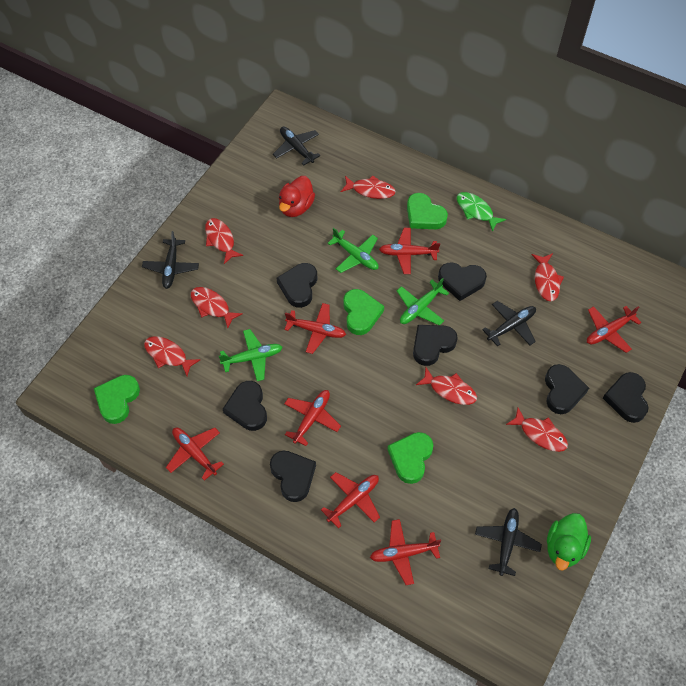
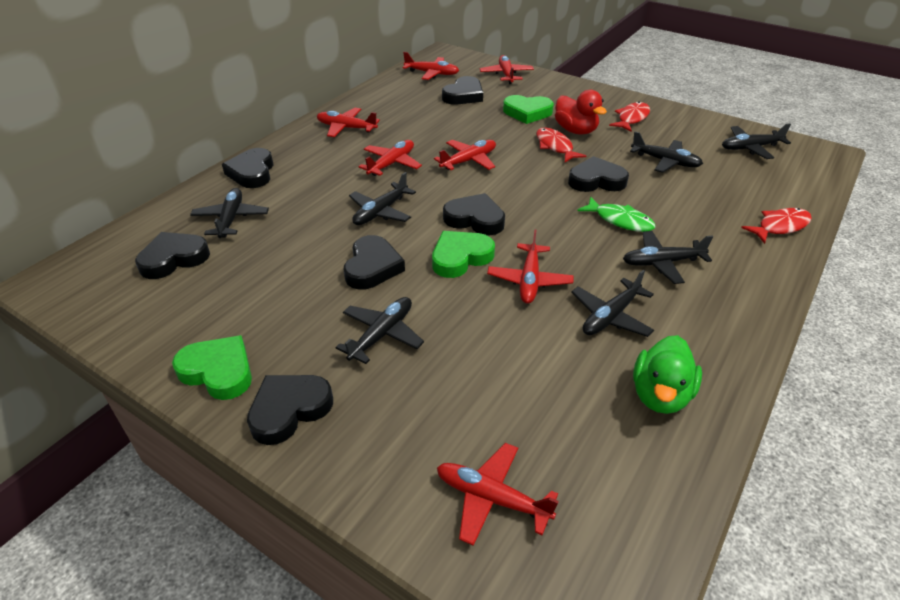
black plane: 4 -> 7
green heart: 4 -> 3
green plane: 3 -> 0
red fish: 7 -> 3

